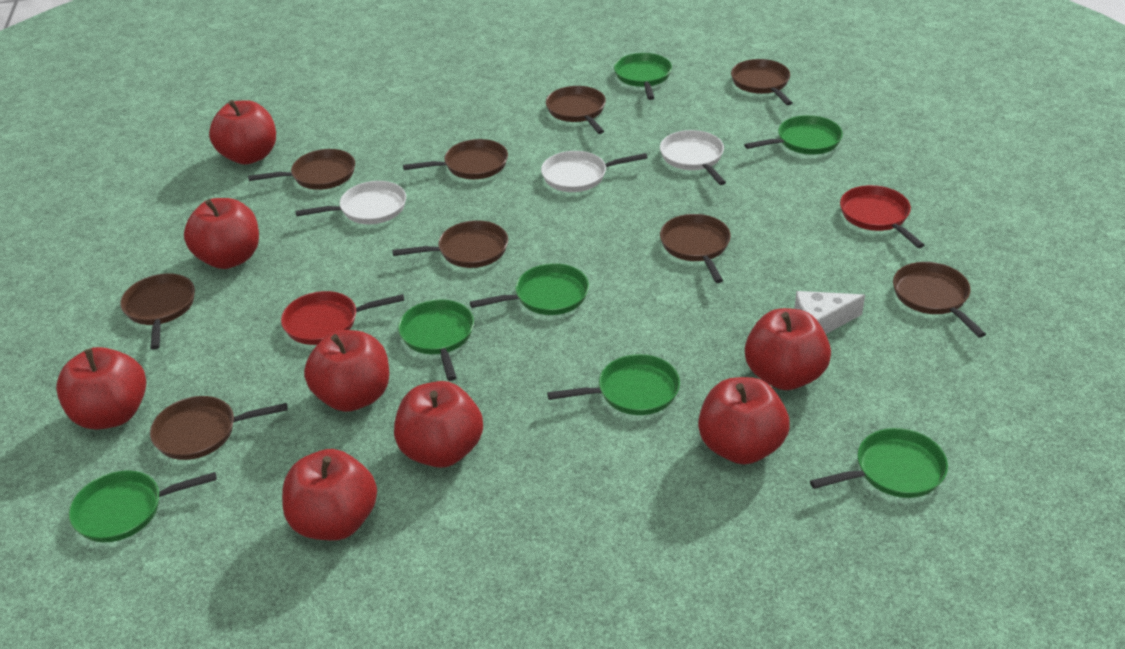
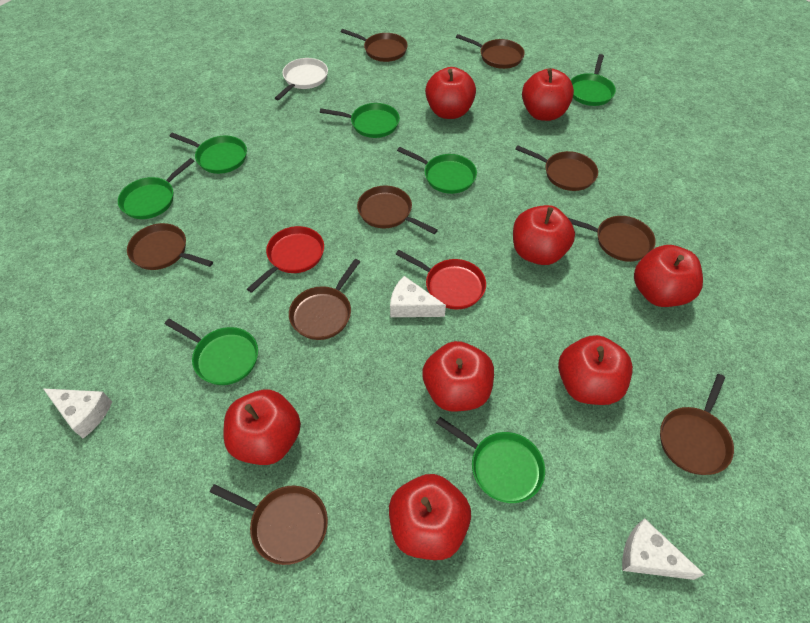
white cheese: 1 -> 3
white pan: 3 -> 1

